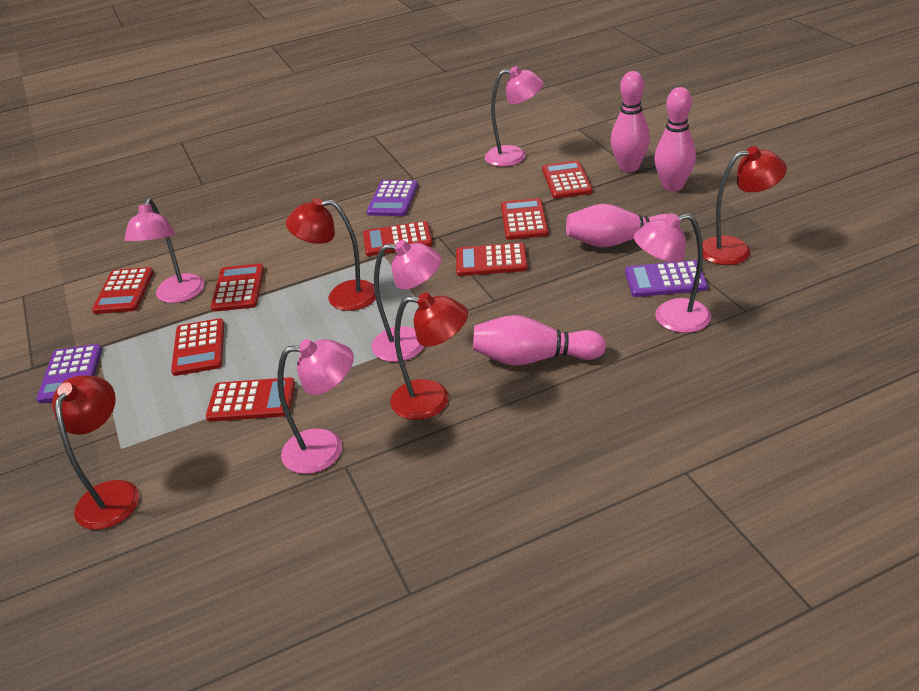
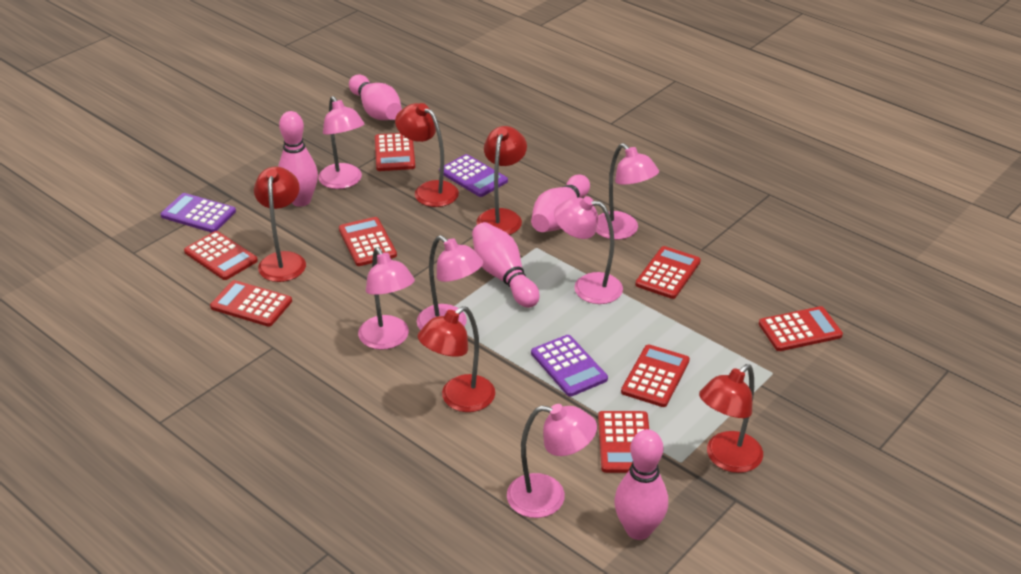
pink bowling pin: 4 -> 5
pink lamp: 5 -> 6
red lamp: 4 -> 5

